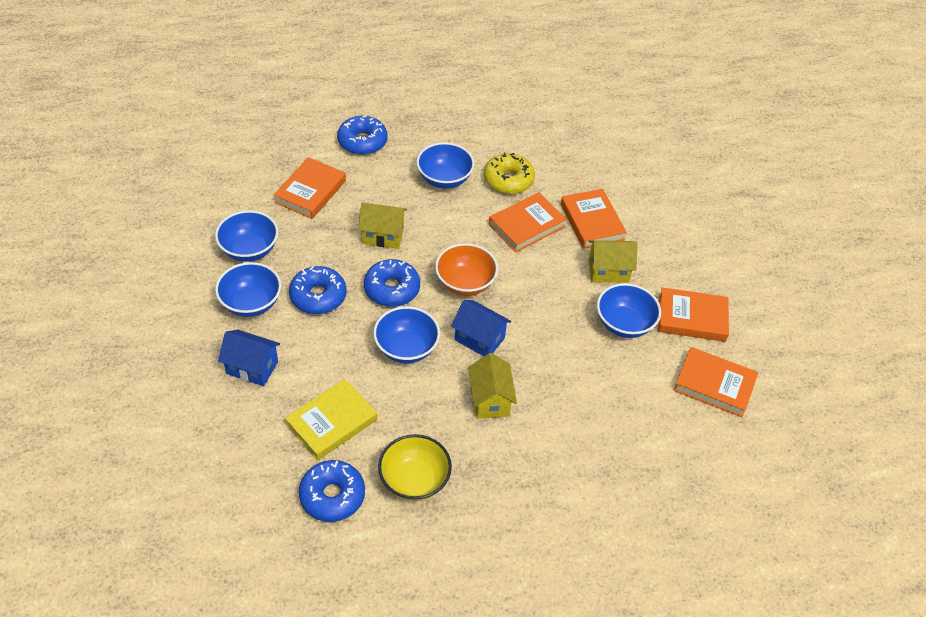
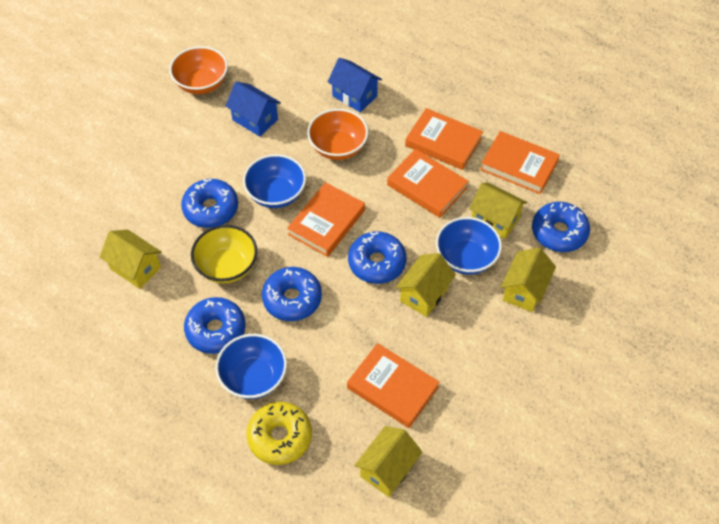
blue bowl: 5 -> 3
blue donut: 4 -> 5
orange bowl: 1 -> 2
yellow book: 1 -> 0
yellow house: 3 -> 5

